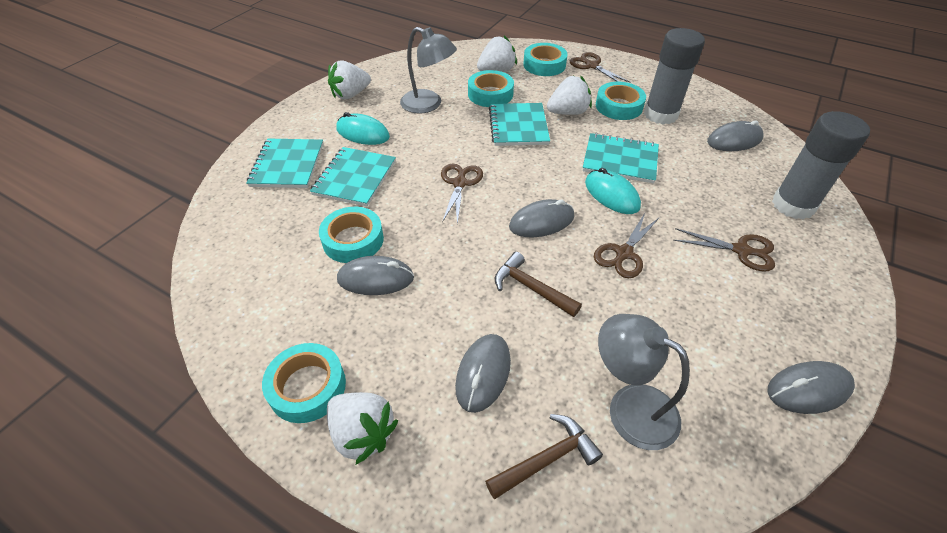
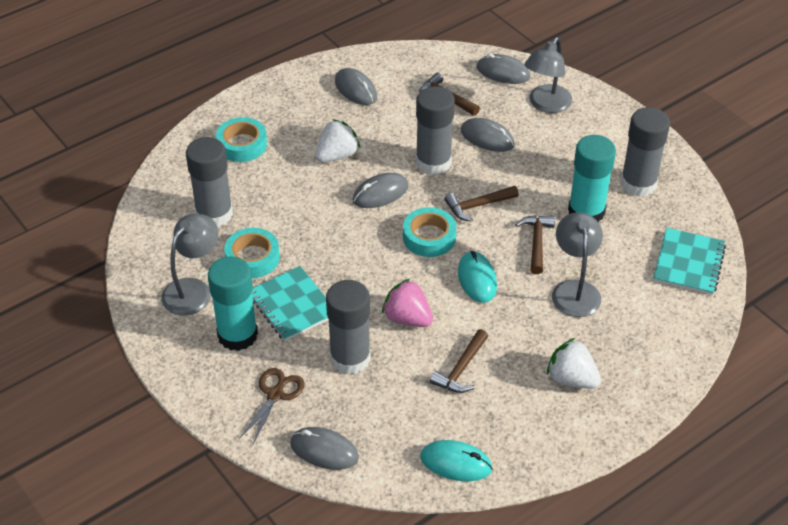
brown hammer: 2 -> 4
brown scissors: 4 -> 1
grey glue stick: 2 -> 4
grey lamp: 2 -> 3
pink strawberry: 0 -> 1
turquoise glue stick: 0 -> 2
turquoise notebook: 4 -> 2
turquoise tape: 5 -> 3
white strawberry: 4 -> 2

